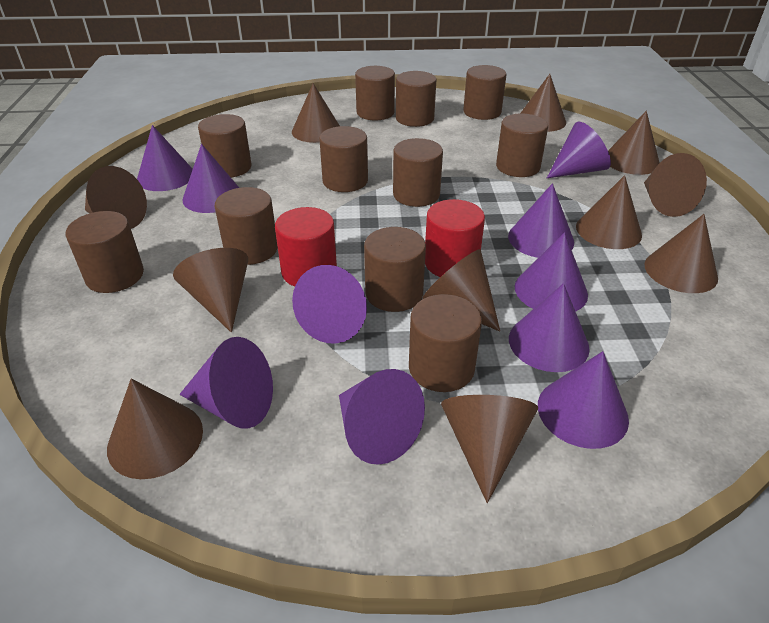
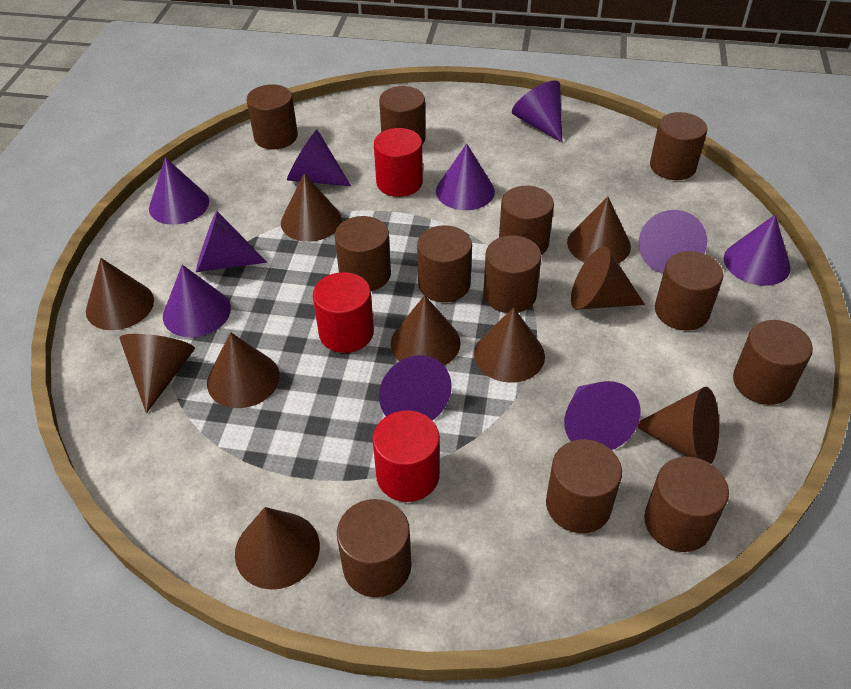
brown cone: 11 -> 10
brown cylinder: 11 -> 12
red cylinder: 2 -> 3

